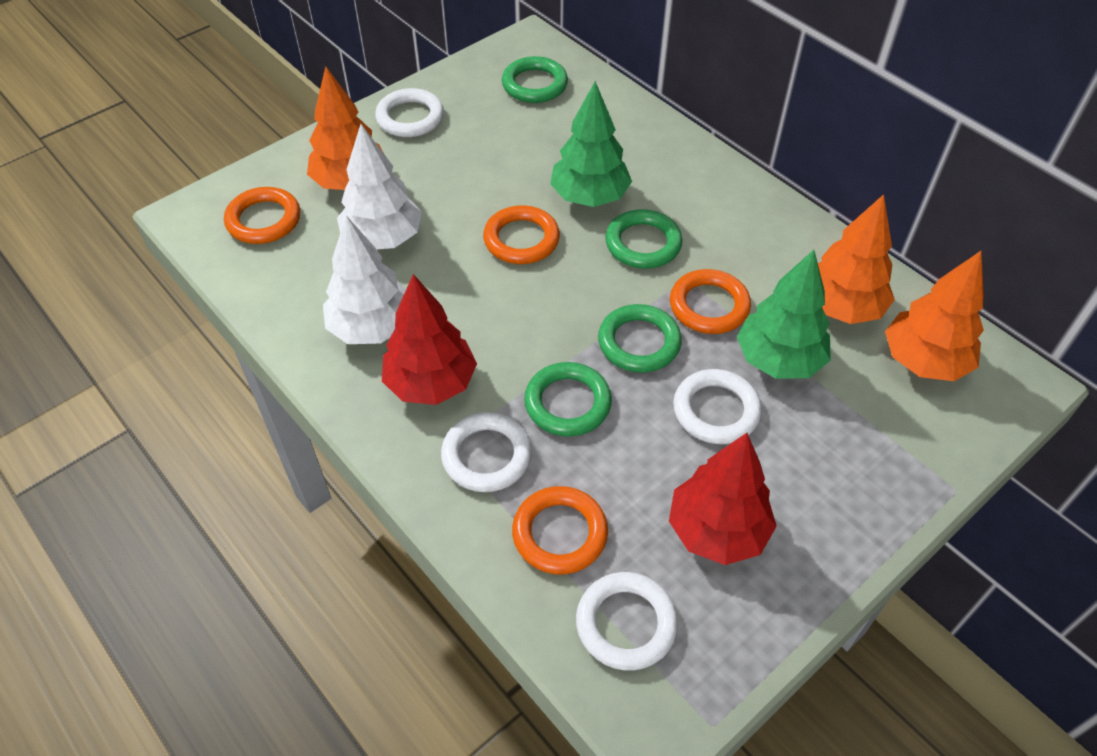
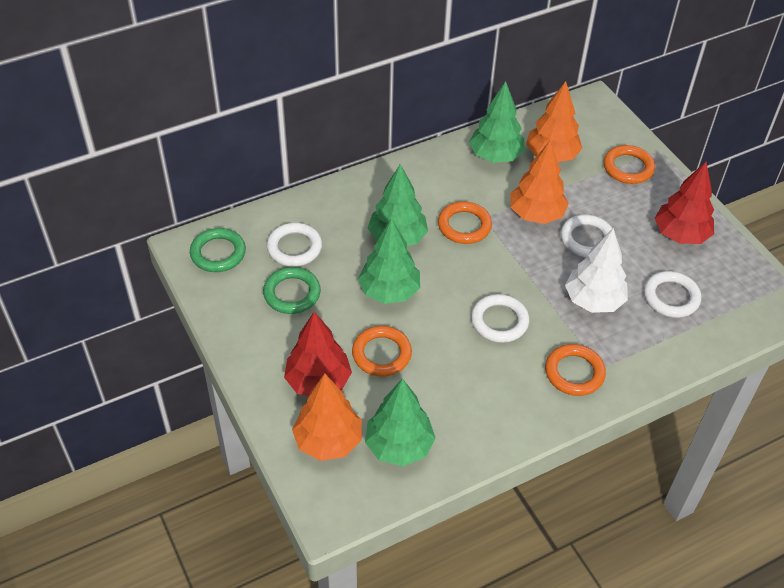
green ring: 4 -> 2
green tree: 2 -> 4
white tree: 2 -> 1

